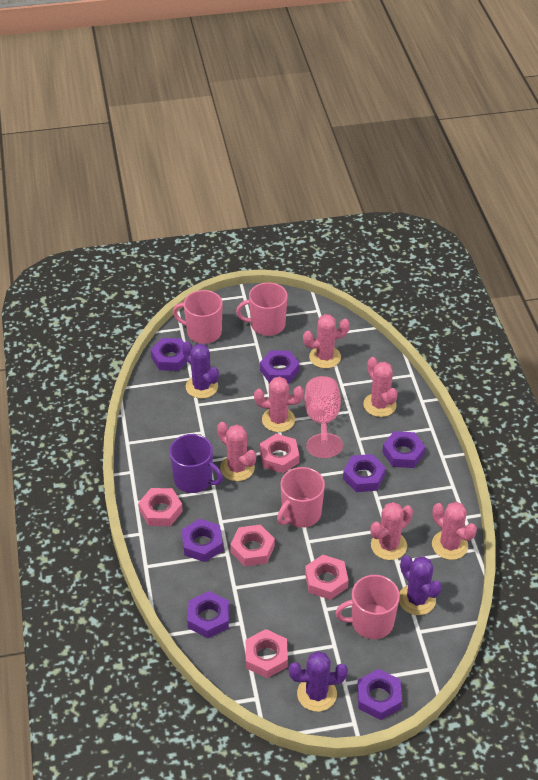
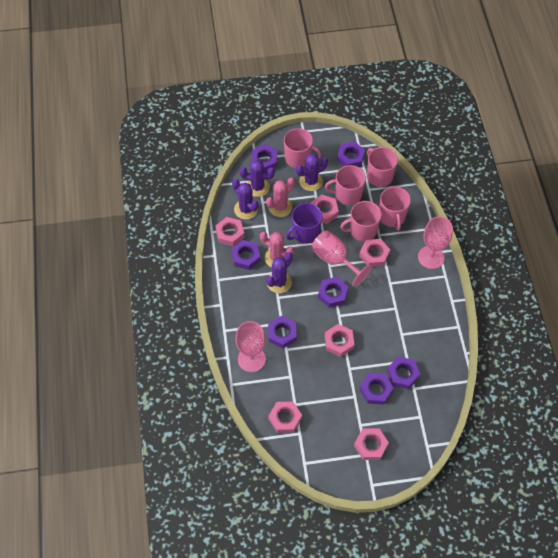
pink cactus: 6 -> 2
pink goblet: 1 -> 3
pink mug: 4 -> 5
pink nut: 5 -> 6
purple cactus: 3 -> 4

